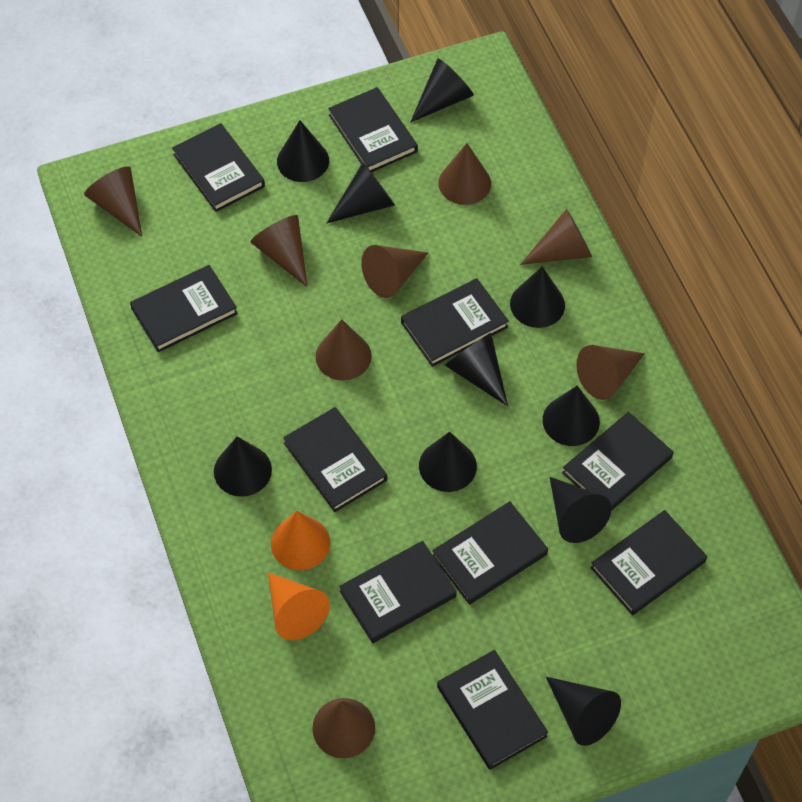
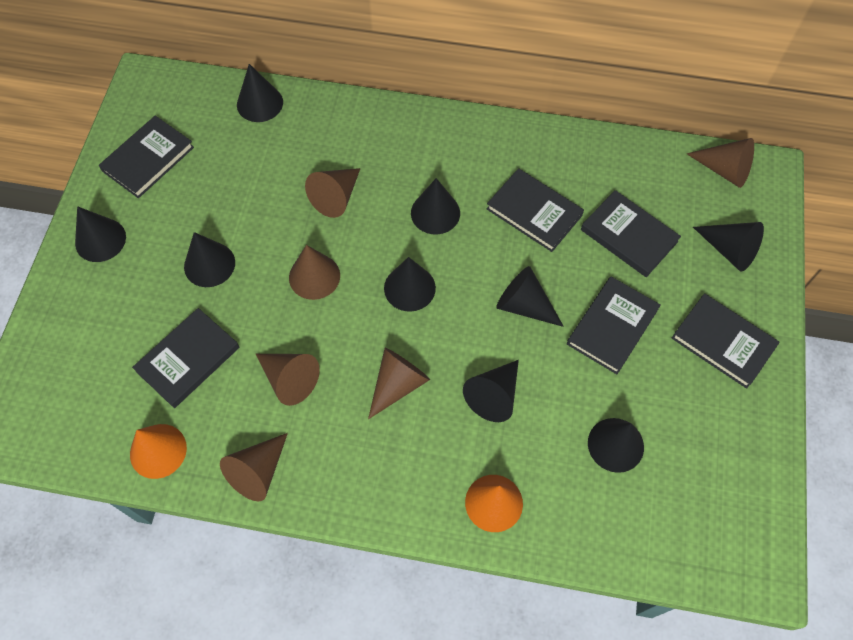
black book: 10 -> 6
black cone: 10 -> 9
brown cone: 8 -> 6

